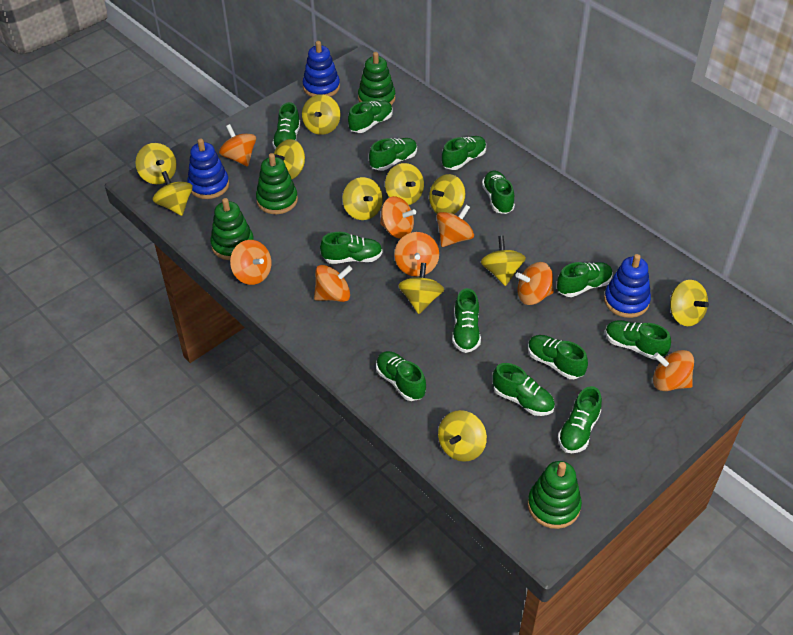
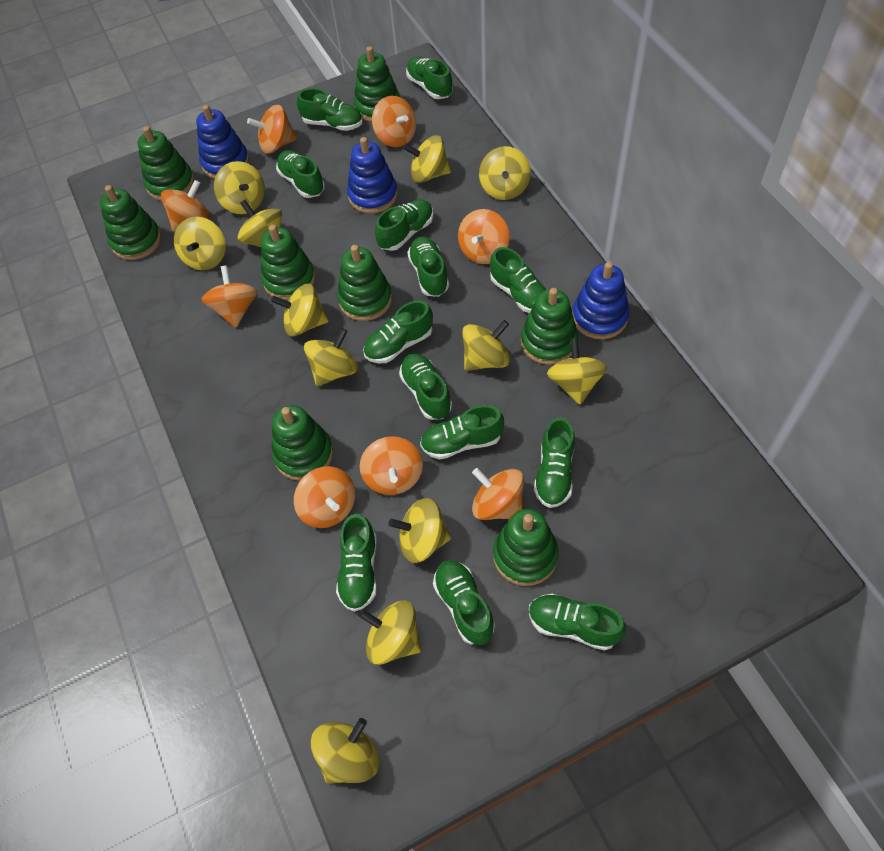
green stacking toy: 4 -> 8
yellow spinning top: 11 -> 12

